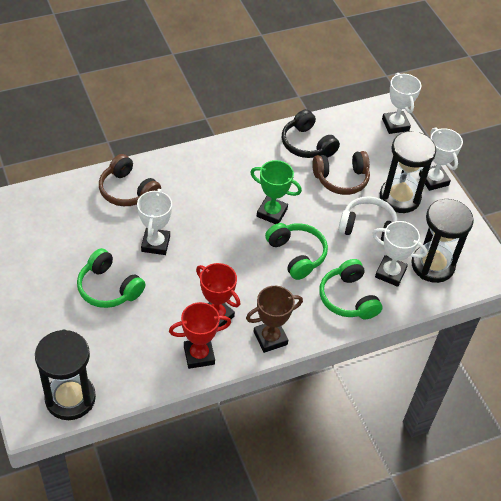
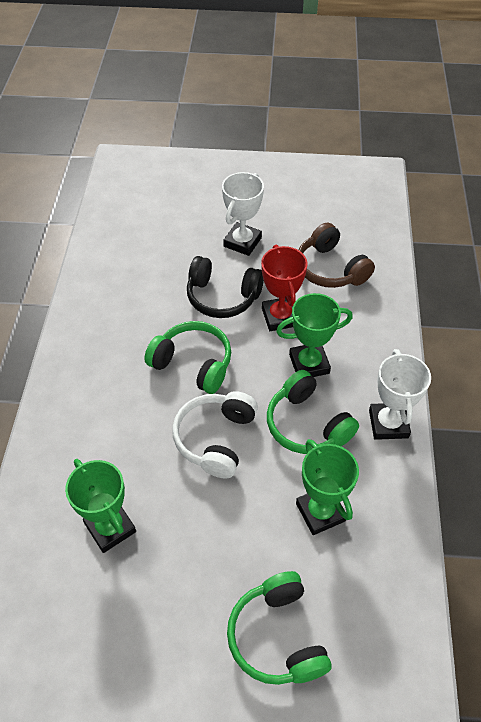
black hourglass: 3 -> 0
brown headphones: 2 -> 1
brown trophy: 1 -> 0
green trophy: 1 -> 3
red trophy: 2 -> 1
white trophy: 4 -> 2

